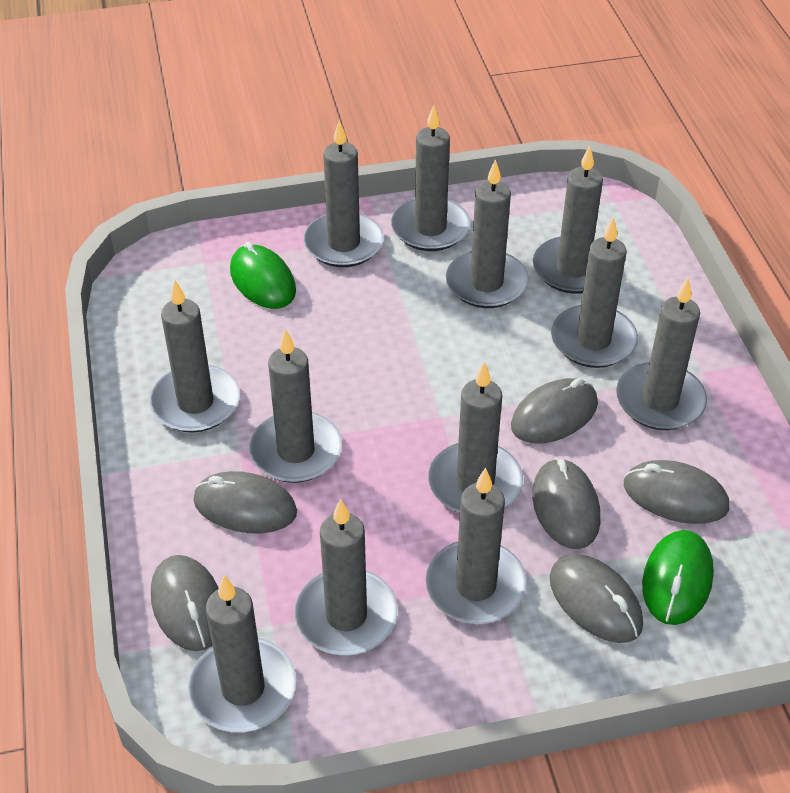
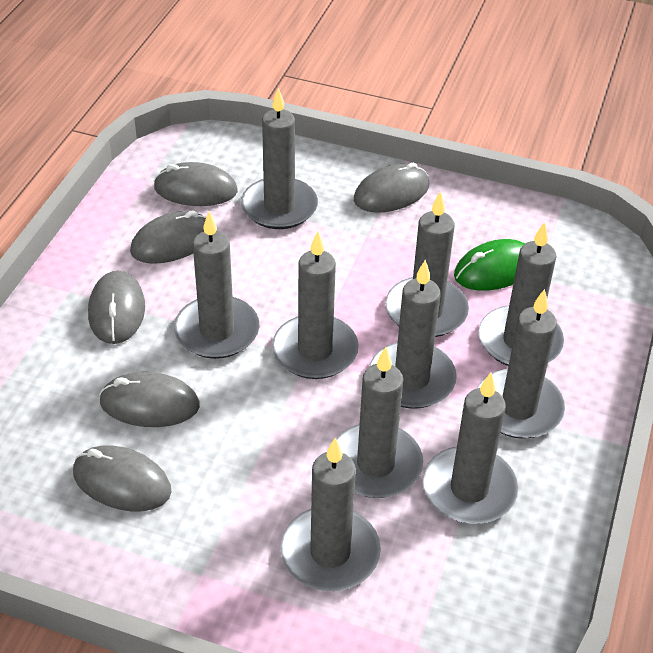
green mouse: 2 -> 1
grey candle: 12 -> 10

